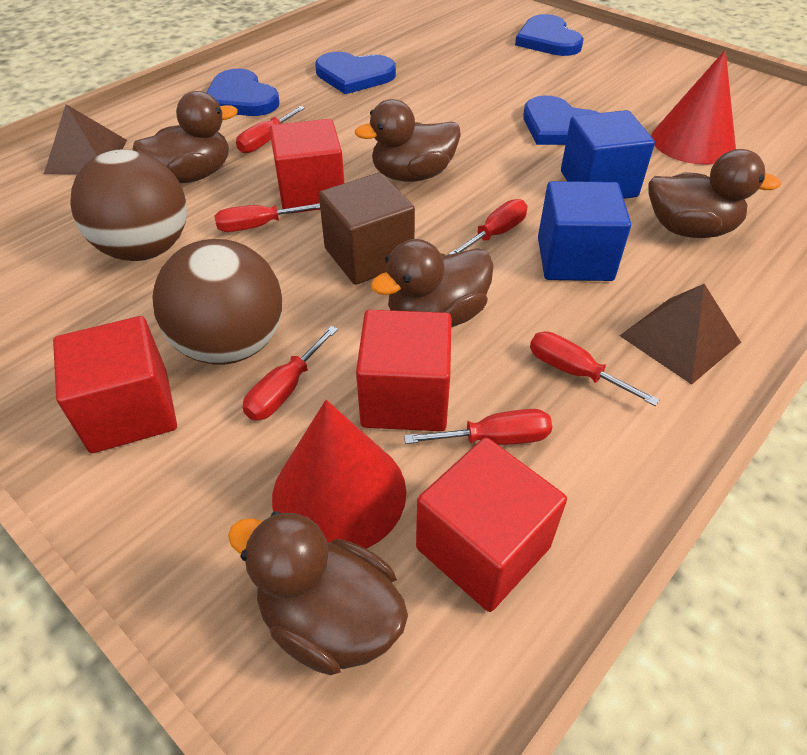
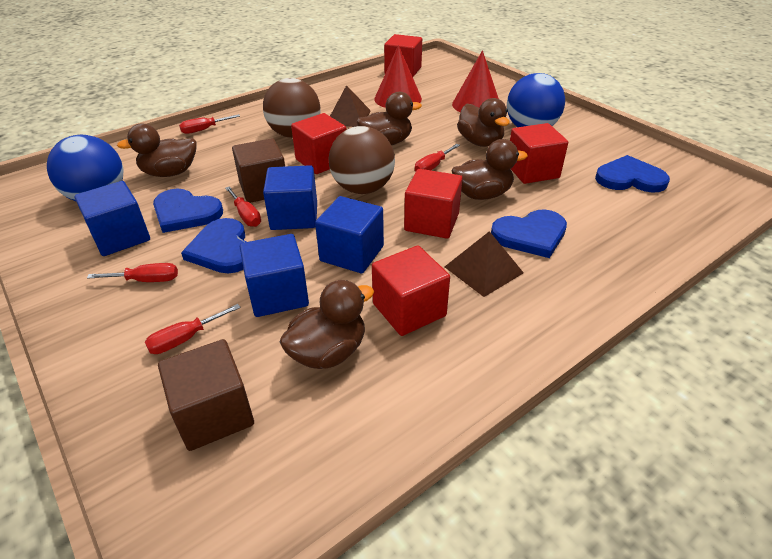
blue ball: 0 -> 2
blue cube: 2 -> 4
brown cube: 1 -> 2
red cube: 4 -> 5
red screwdriver: 6 -> 5

